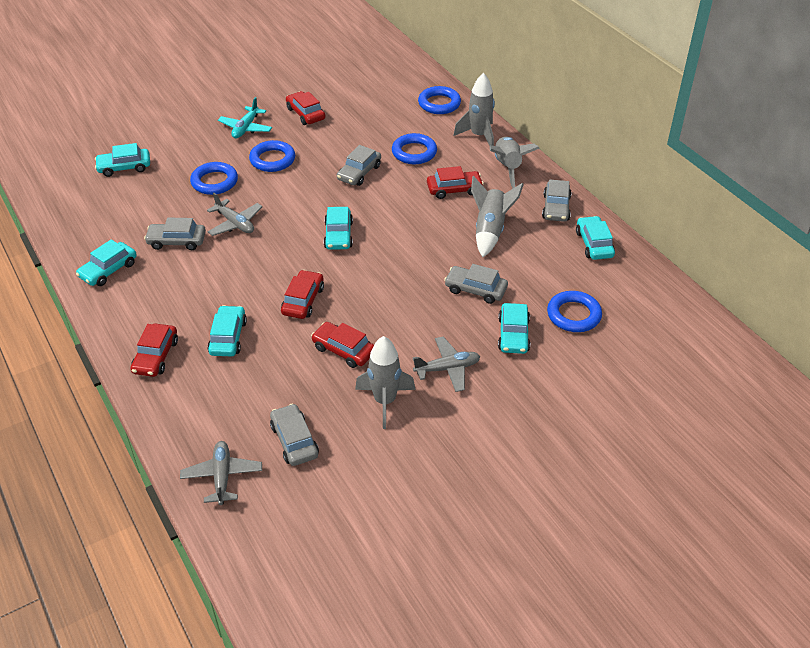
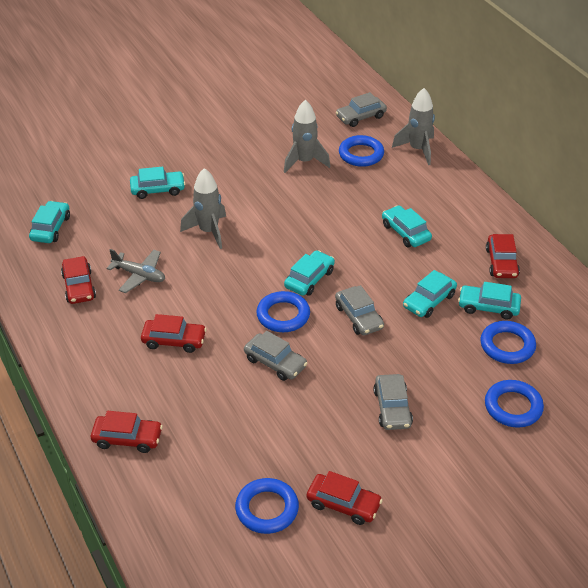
grey car: 5 -> 4
grey plane: 3 -> 1
grey rocket: 4 -> 3
turquoise plane: 1 -> 0

